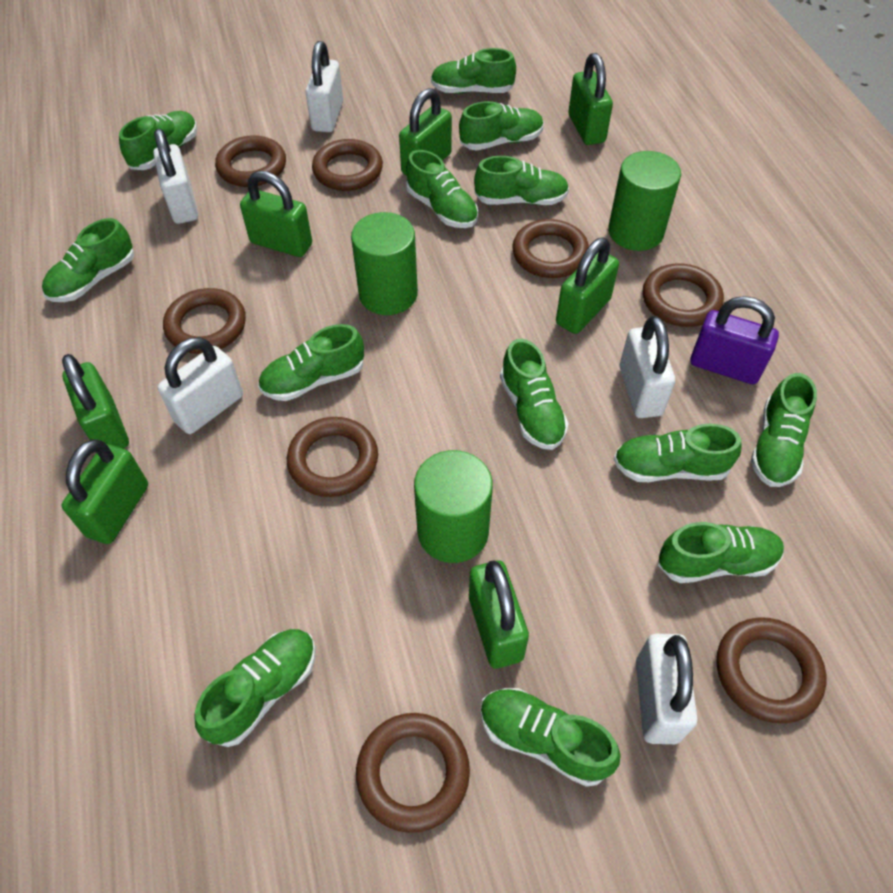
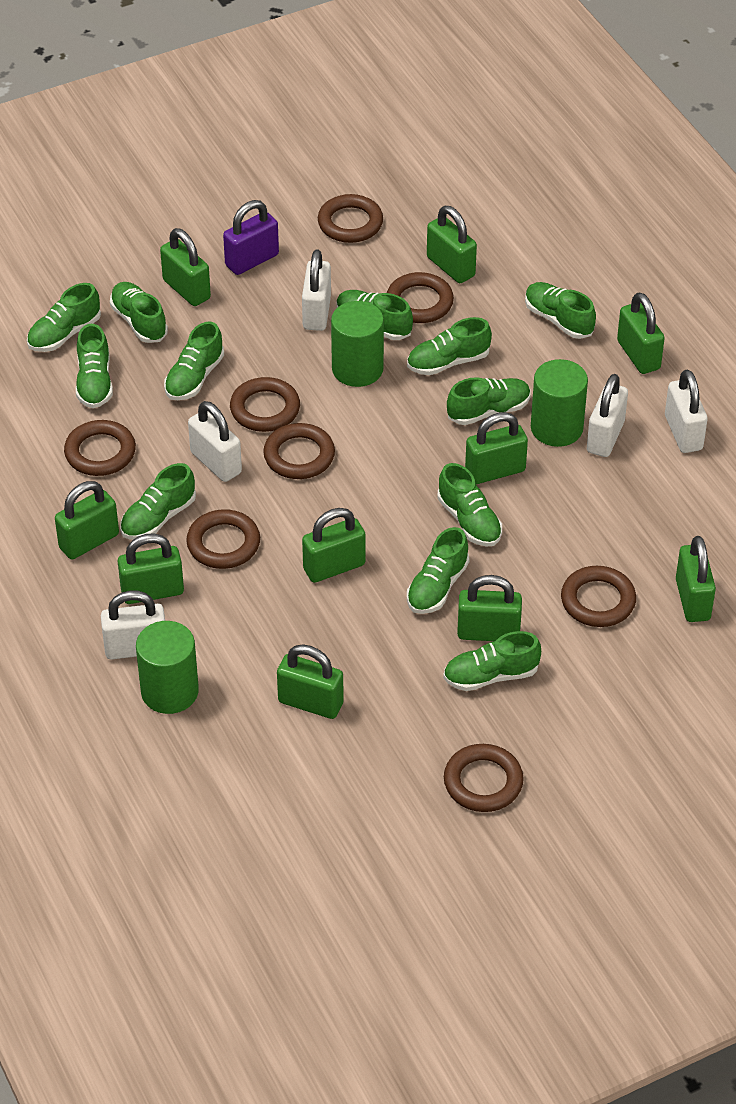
green padlock: 7 -> 10
green shoe: 13 -> 12

